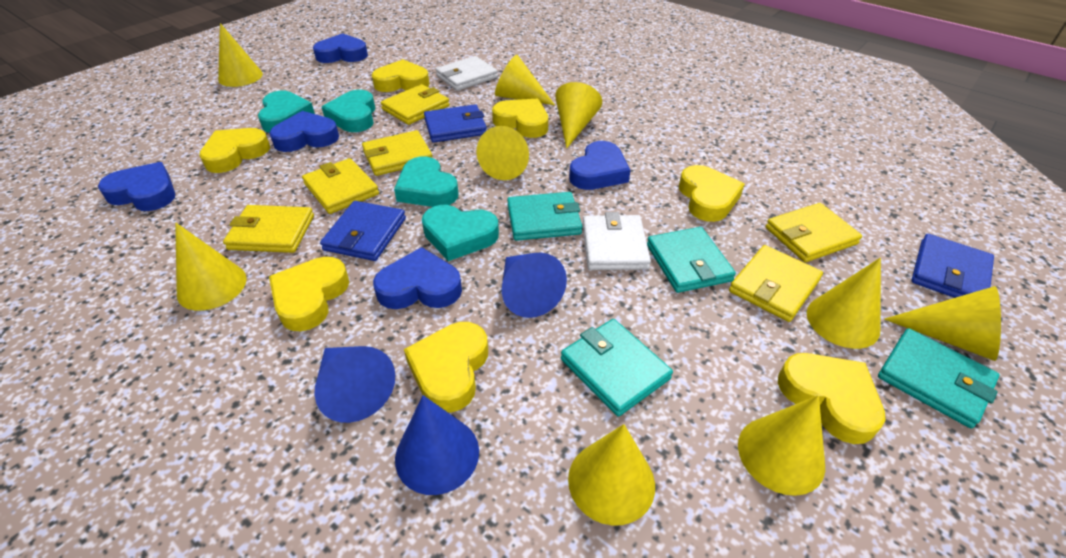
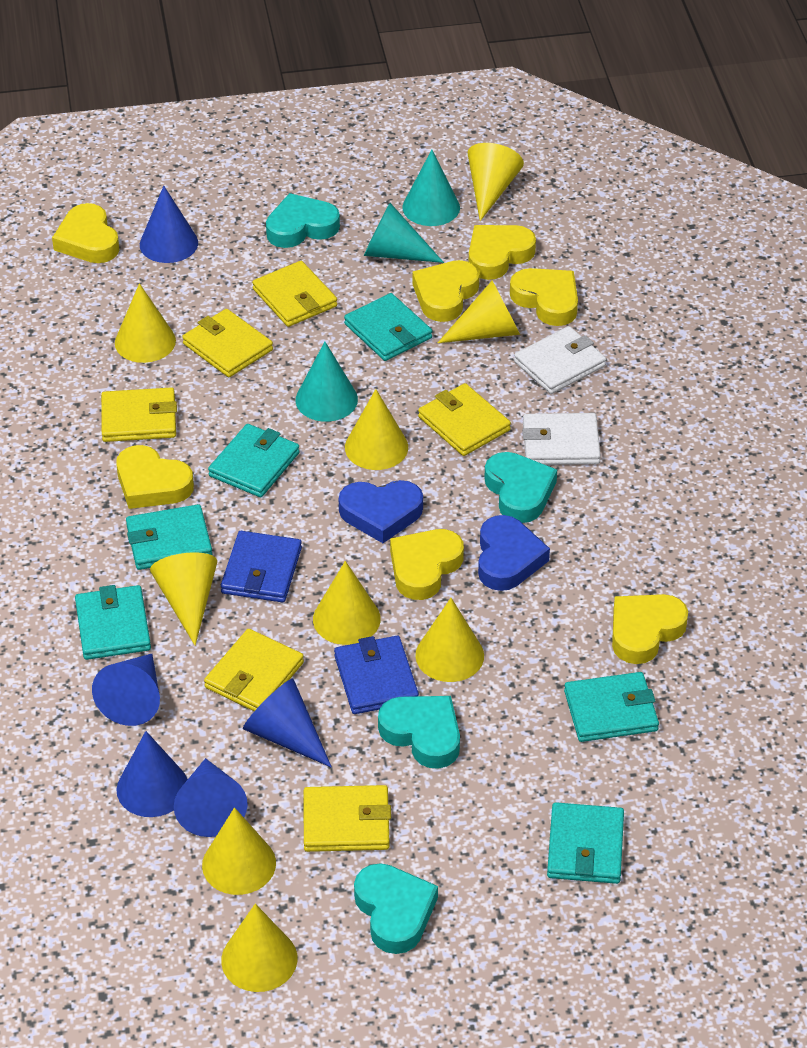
blue cone: 3 -> 5
blue heart: 5 -> 2
blue wallet: 3 -> 2
turquoise cone: 0 -> 3
turquoise wallet: 4 -> 6

